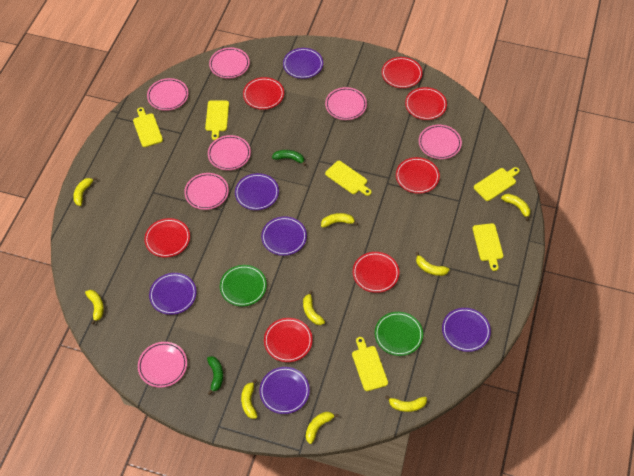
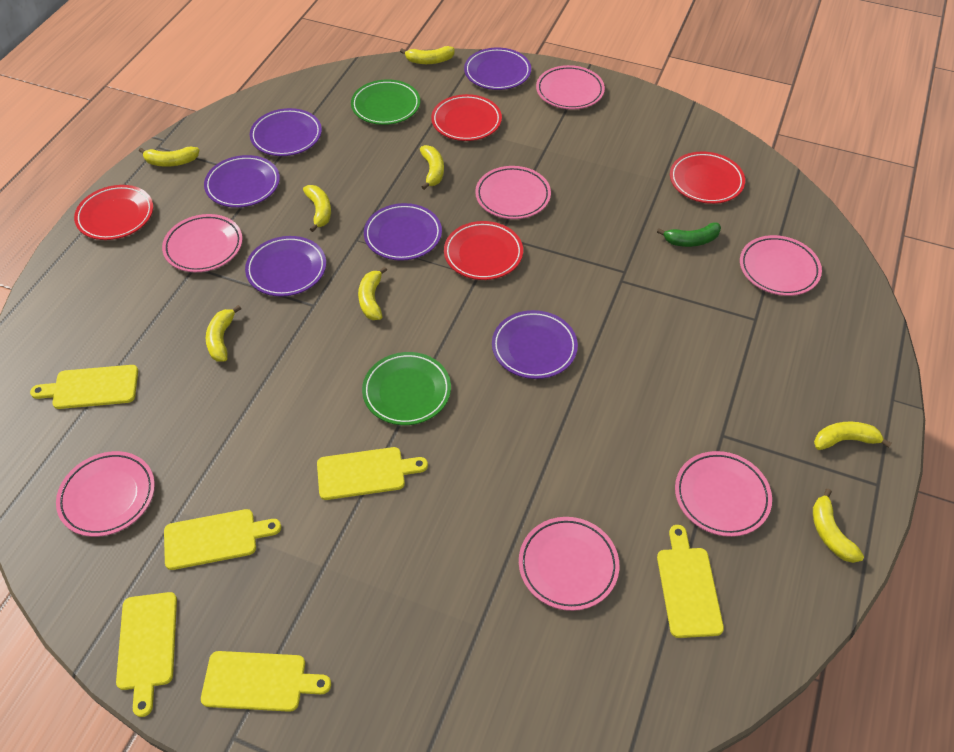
green banana: 2 -> 1
red plate: 7 -> 4
yellow banana: 9 -> 8

